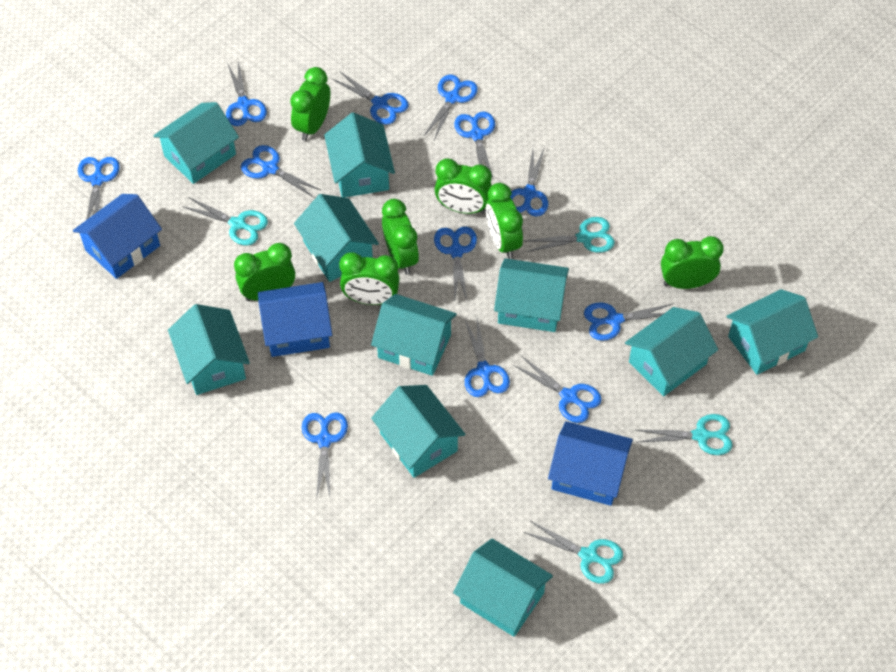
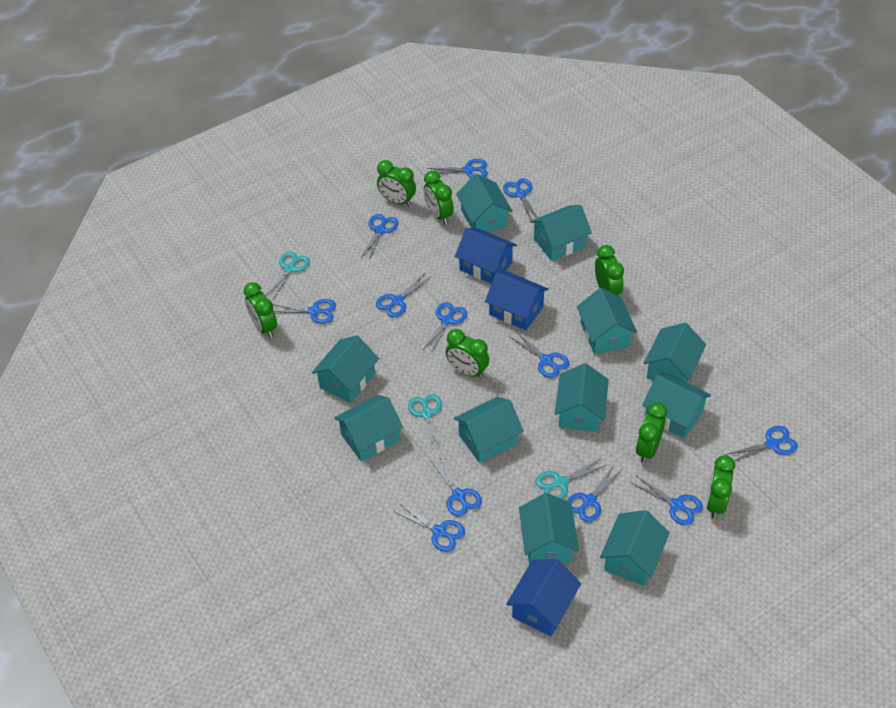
turquoise house: 10 -> 11
turquoise scissors: 4 -> 3

